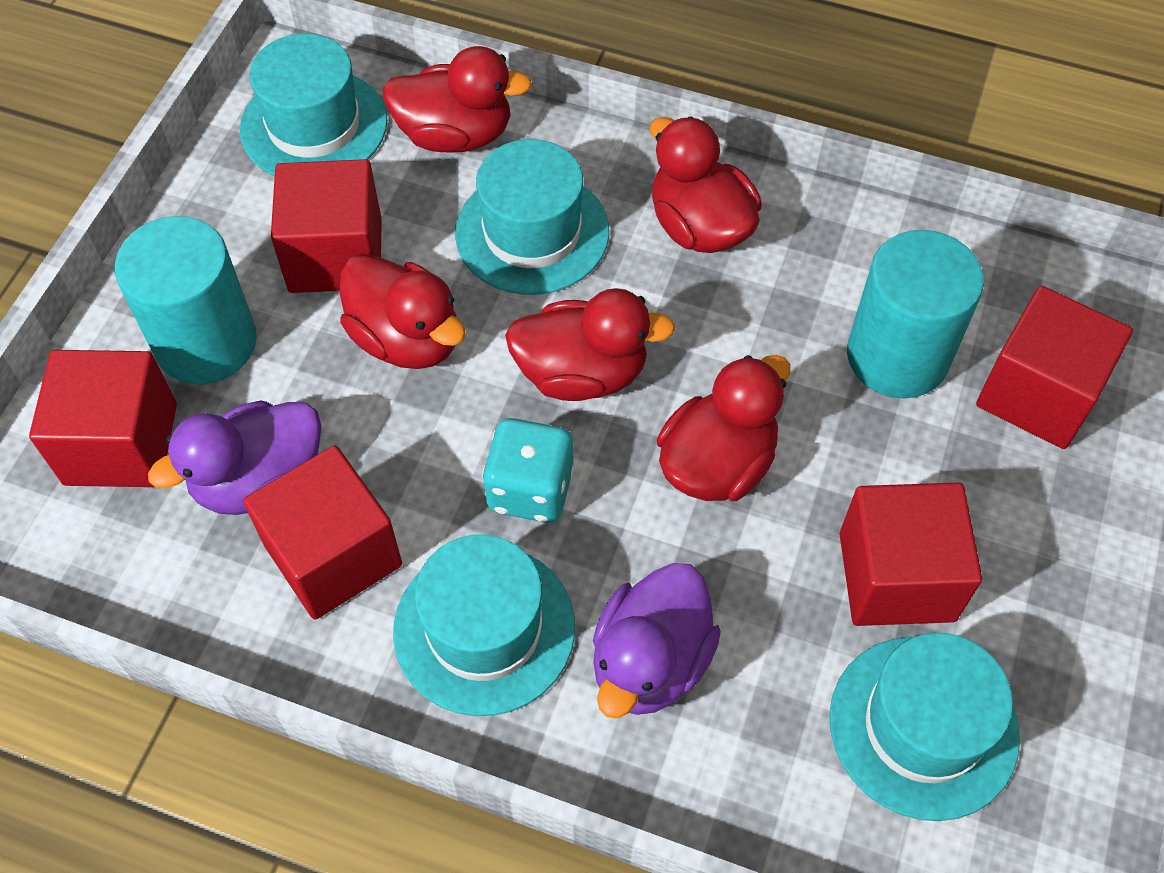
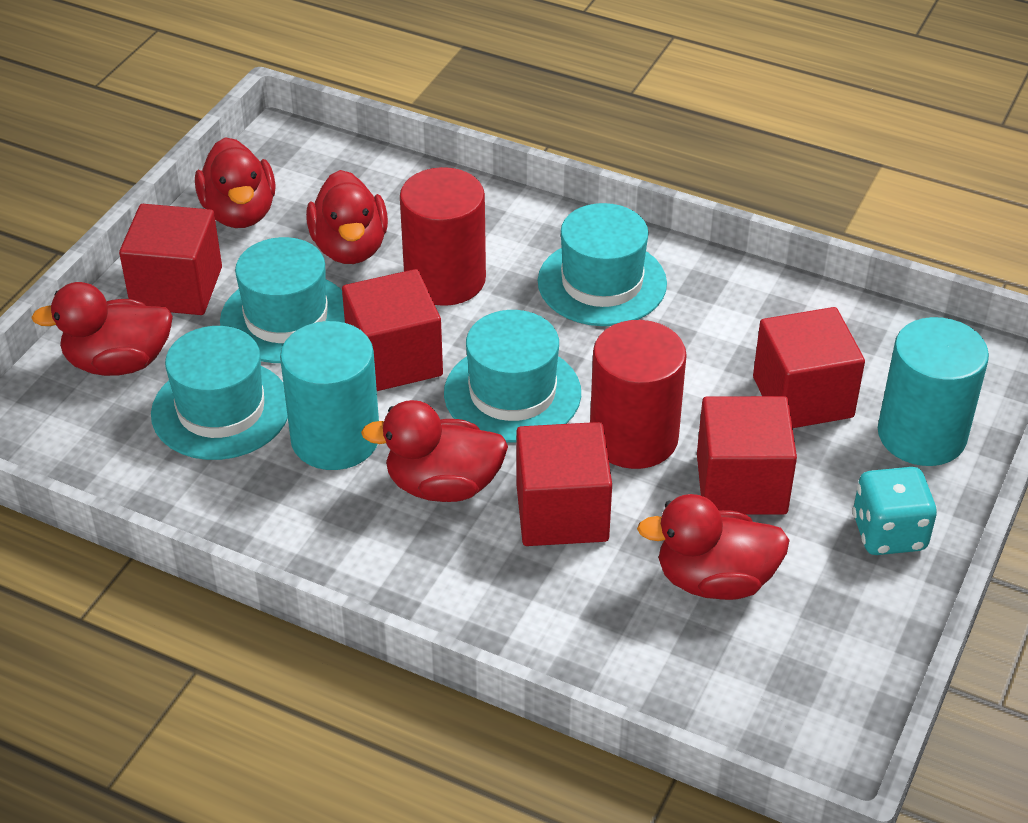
purple duck: 2 -> 0
red cylinder: 0 -> 2

